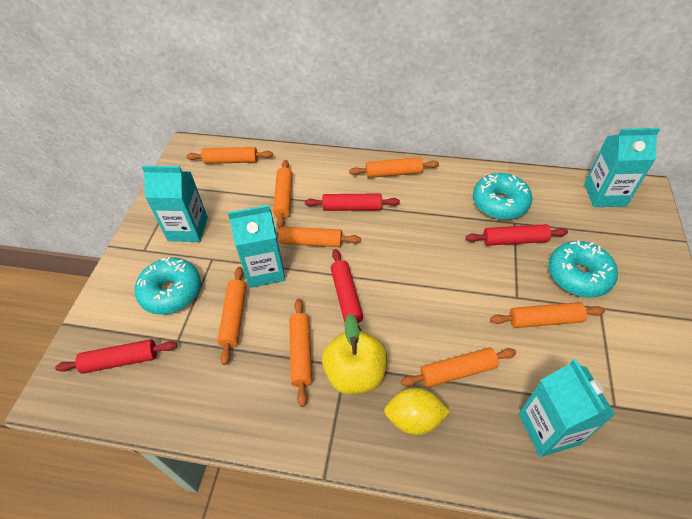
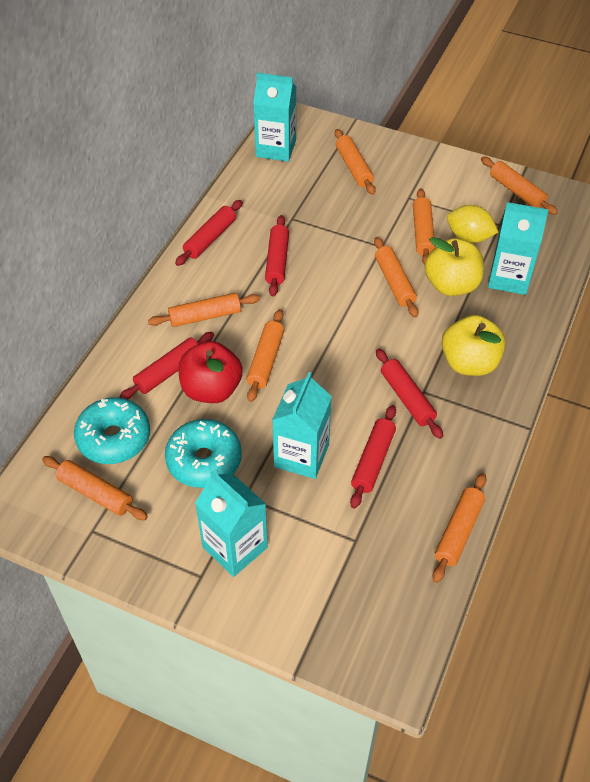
red apple: 0 -> 1
red rolling pin: 4 -> 5
turquoise donut: 3 -> 2
yellow apple: 1 -> 2

